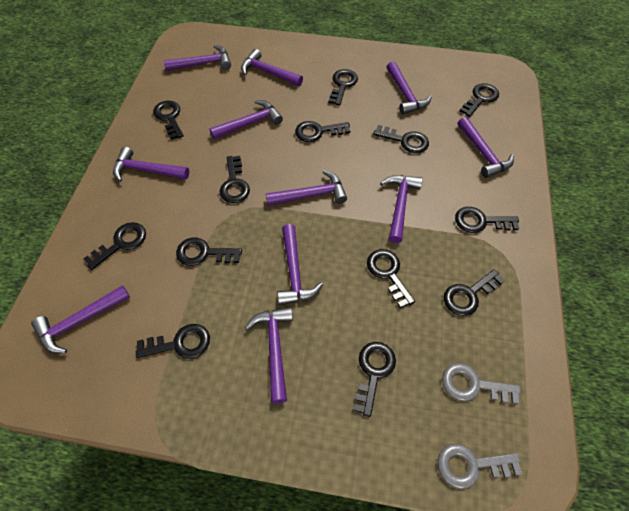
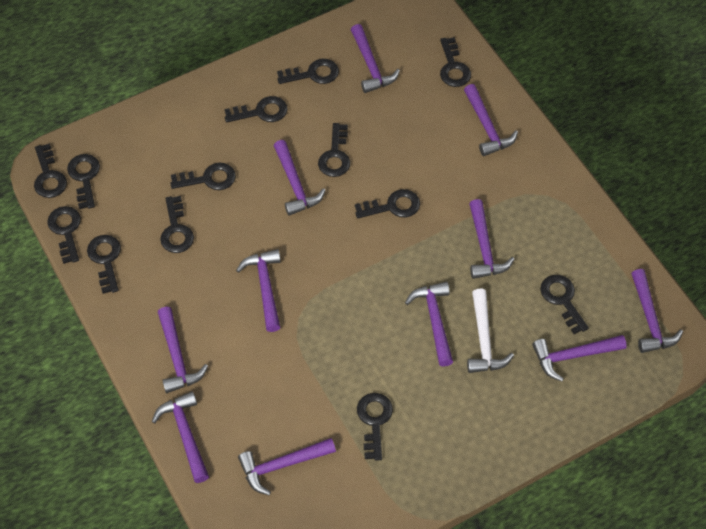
grey key: 2 -> 0
white hammer: 0 -> 1

